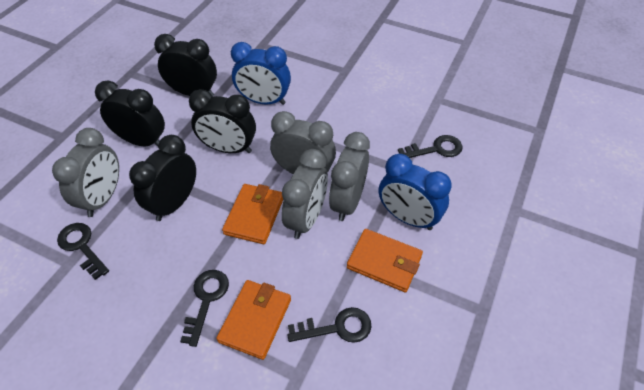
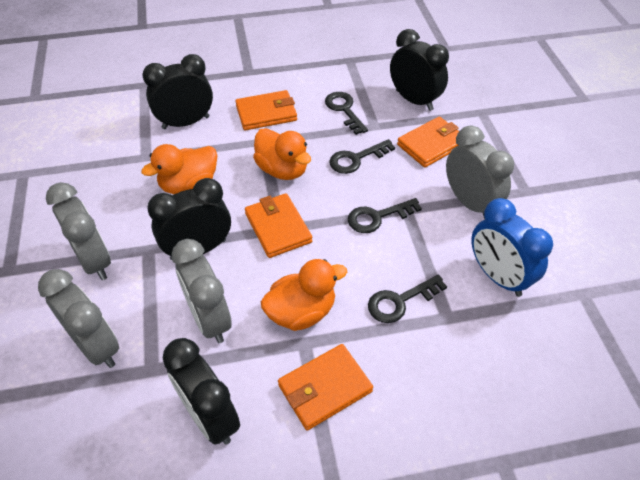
blue clock: 2 -> 1
orange duck: 0 -> 3
orange wallet: 3 -> 4

